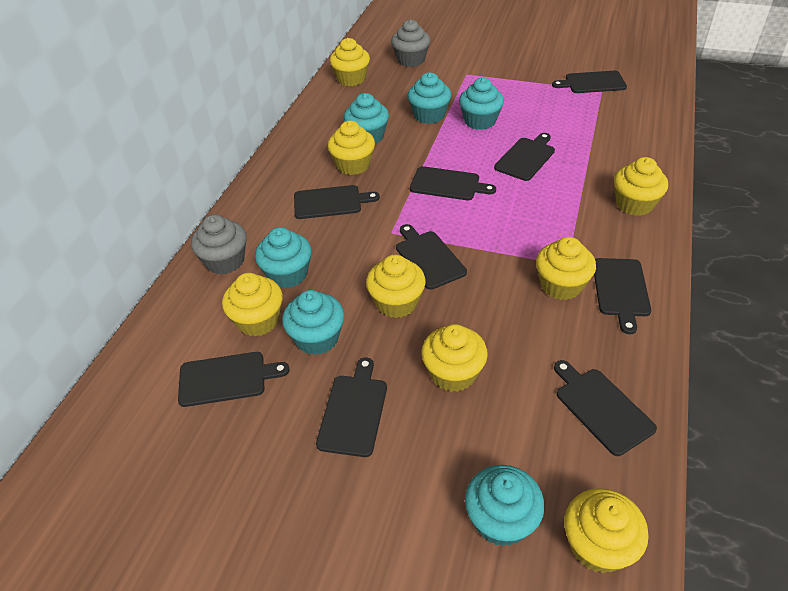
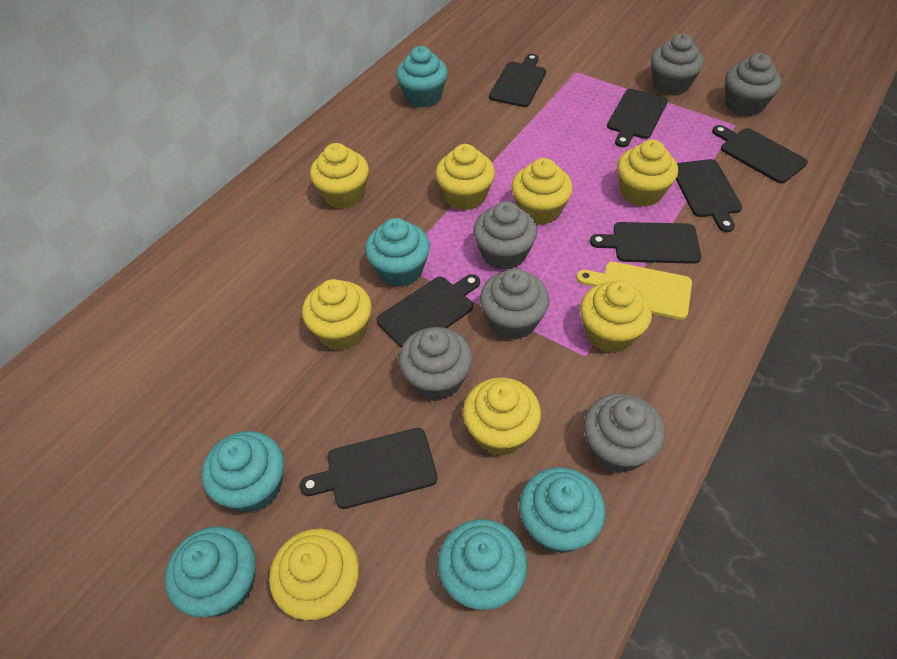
black cutting board: 9 -> 7
grey cupcake: 2 -> 6
yellow cutting board: 0 -> 1

